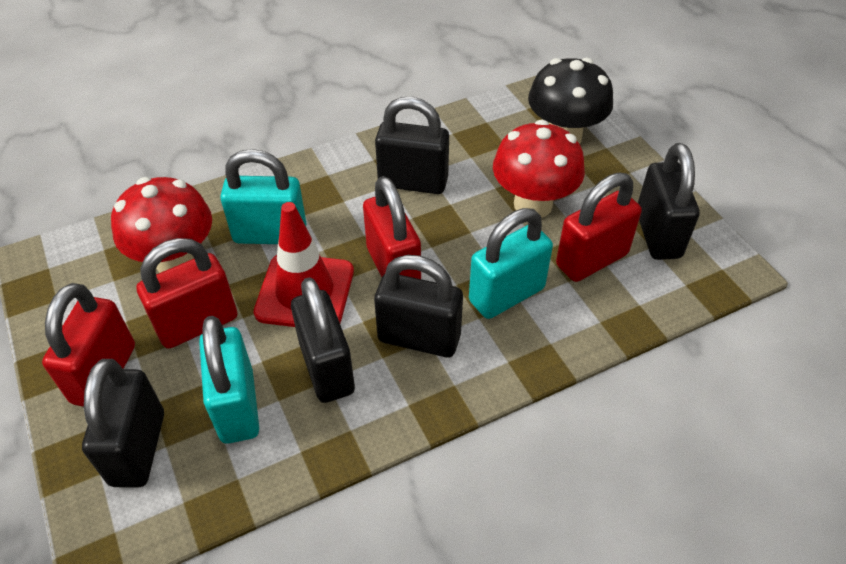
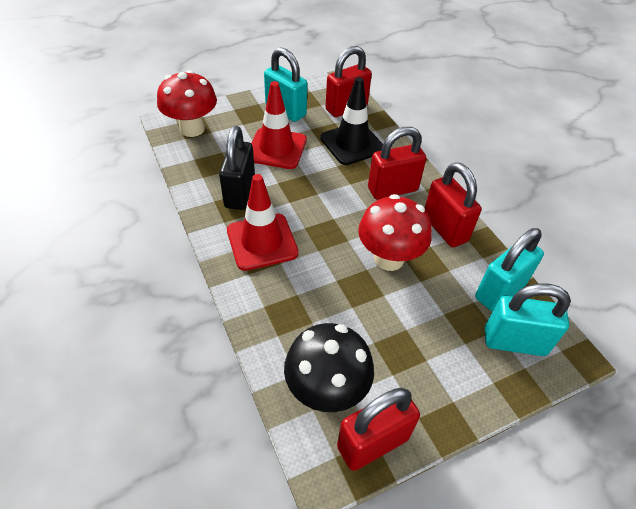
black padlock: 5 -> 1
black traffic cone: 0 -> 1
red traffic cone: 1 -> 2

